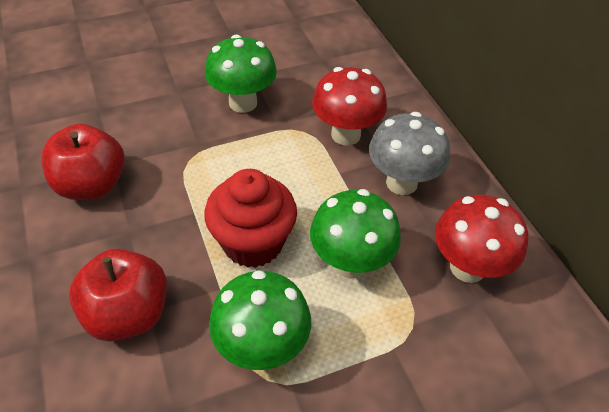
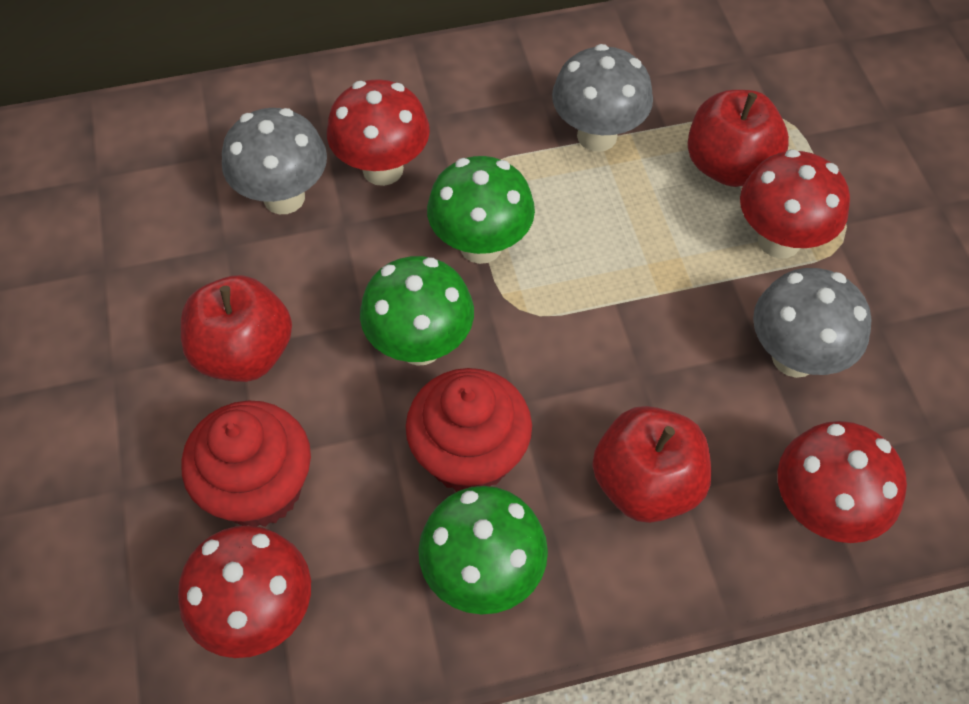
grey mushroom: 1 -> 3
red apple: 2 -> 3
red cupcake: 1 -> 2
red mushroom: 2 -> 4

